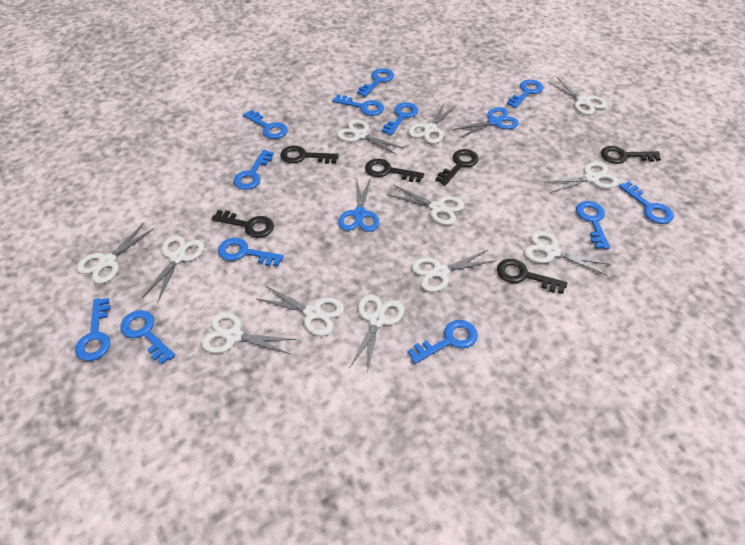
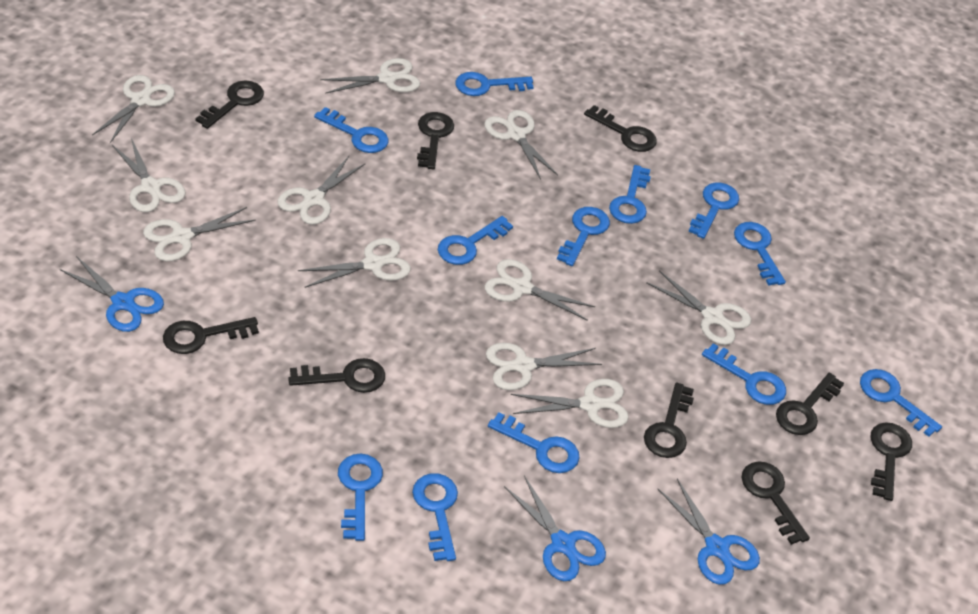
black key: 6 -> 9
blue scissors: 2 -> 3
white scissors: 12 -> 11

